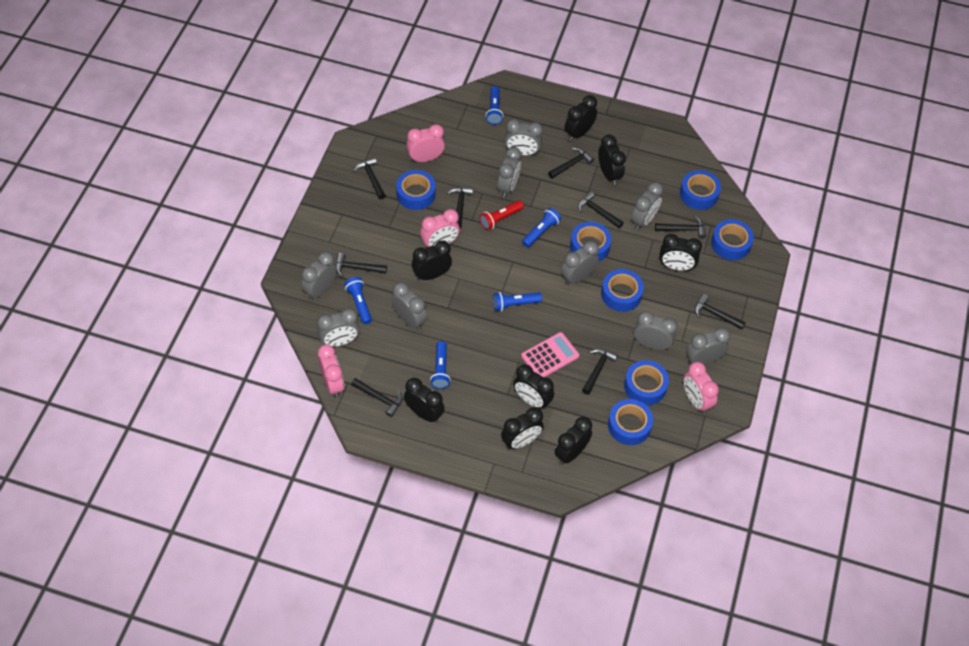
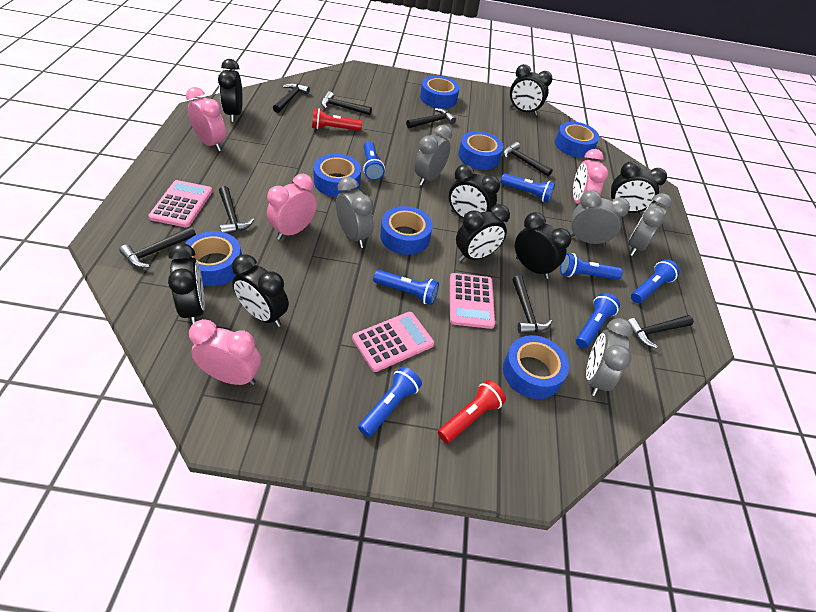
black hammer: 9 -> 8
blue flashlight: 5 -> 7
grey clock: 9 -> 5
pink calculator: 1 -> 3
red flashlight: 1 -> 2

